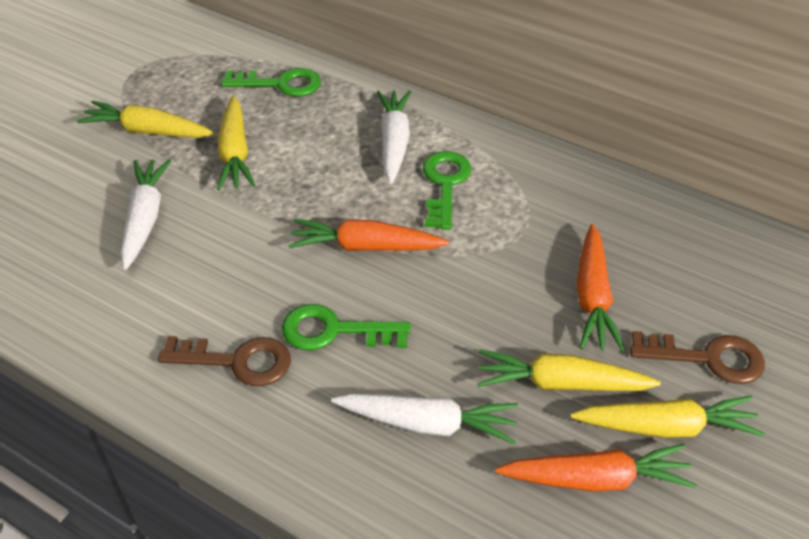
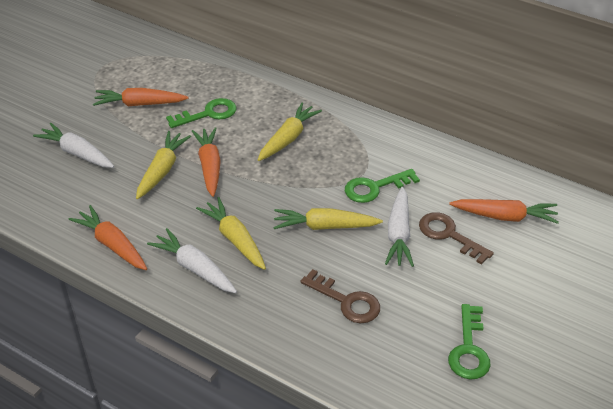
orange carrot: 3 -> 4

